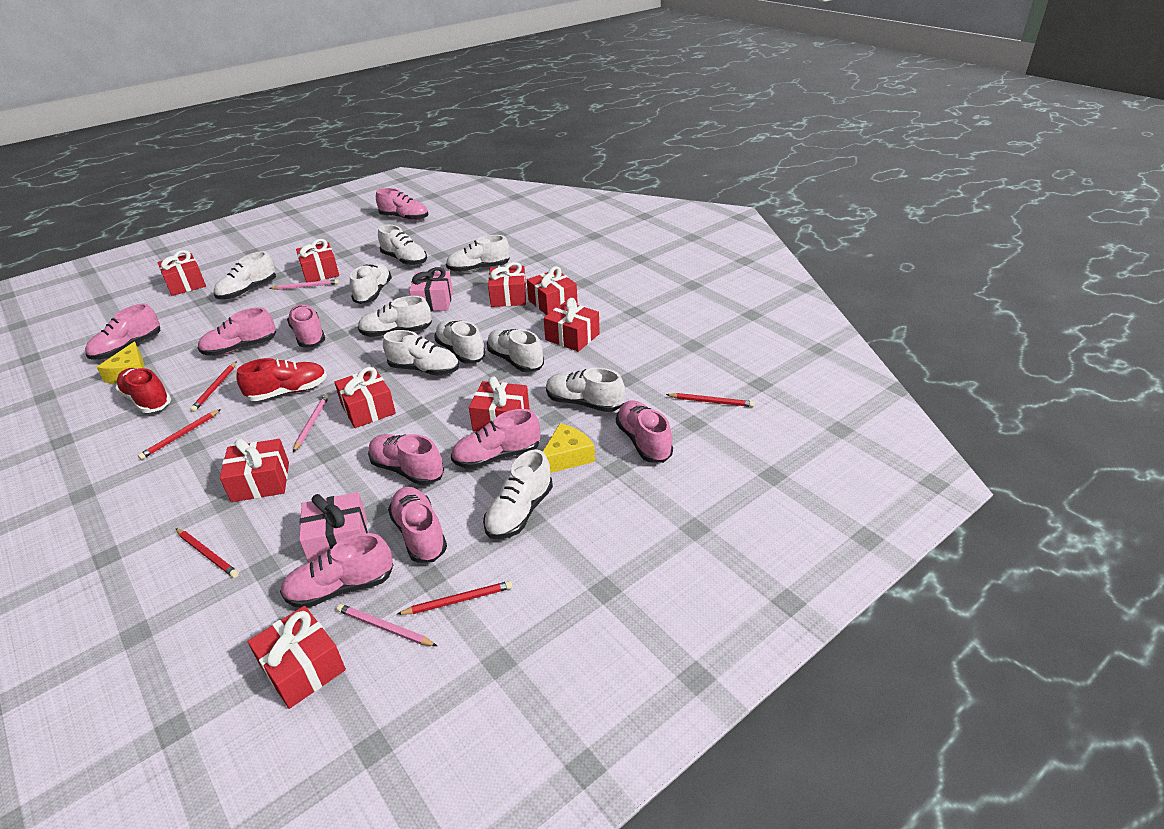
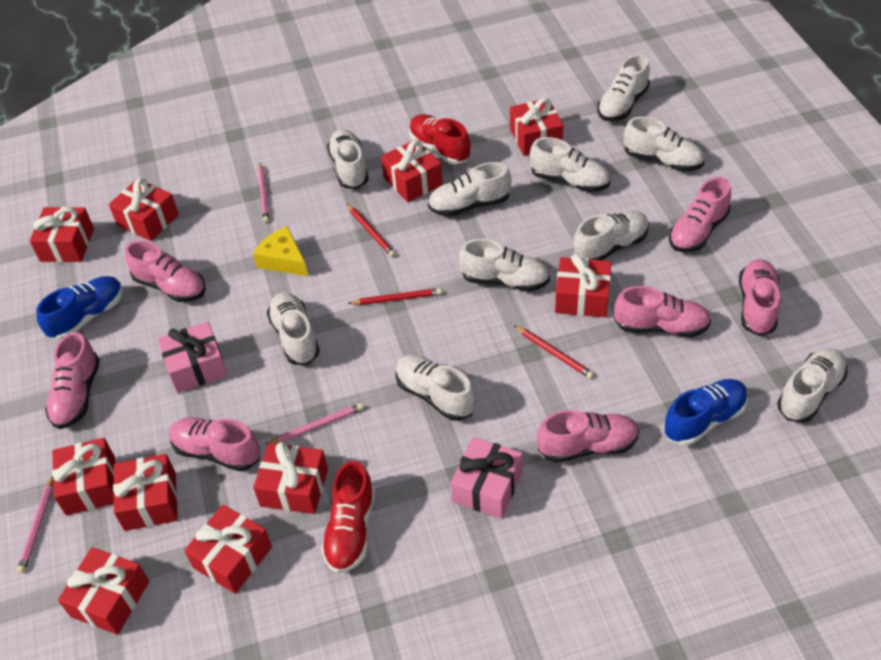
blue shoe: 0 -> 2
pink shoe: 9 -> 7
red gift: 9 -> 10
red pencil: 5 -> 3
yellow cheese: 2 -> 1

